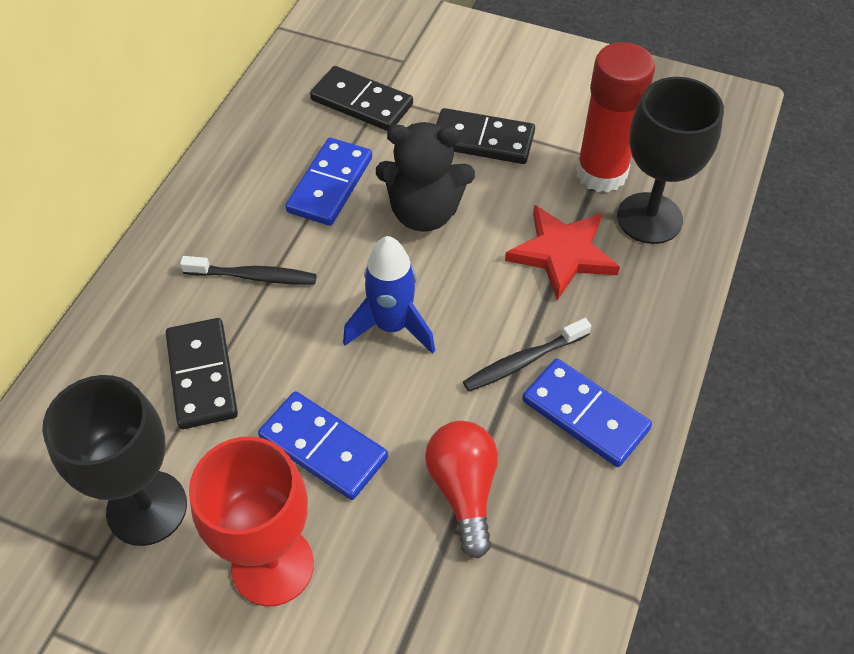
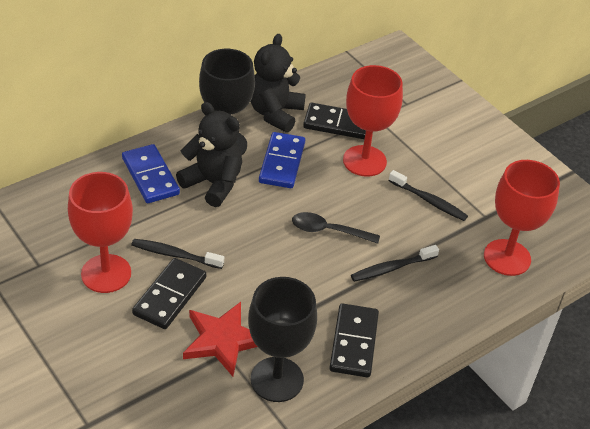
black spoon: 0 -> 1
black teddy bear: 1 -> 2
black toothbrush: 2 -> 3
blue domino: 3 -> 2
blue rocket: 1 -> 0
red glue stick: 1 -> 0
red goblet: 1 -> 3
red light bulb: 1 -> 0

